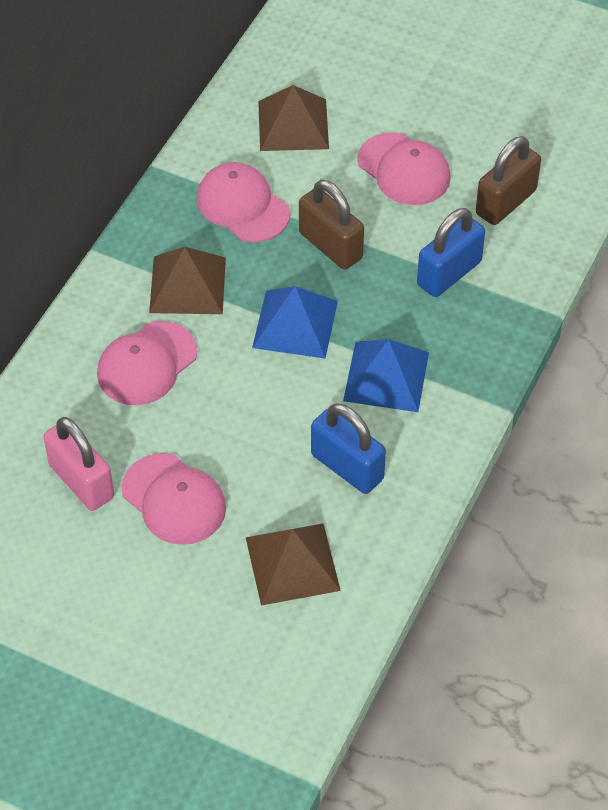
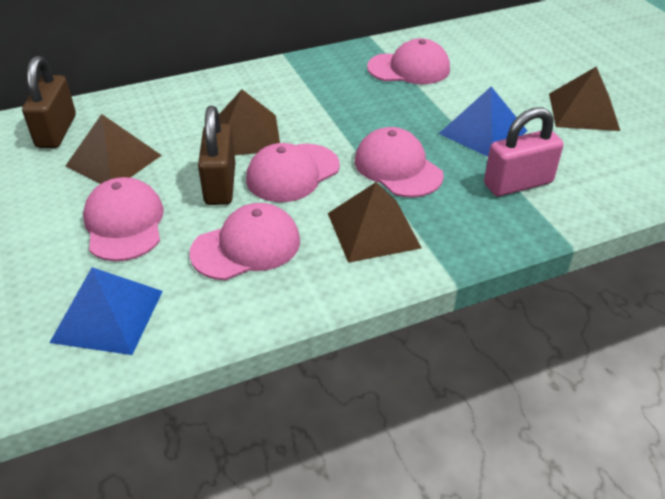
blue padlock: 2 -> 0
brown pyramid: 3 -> 4
pink cap: 4 -> 5

